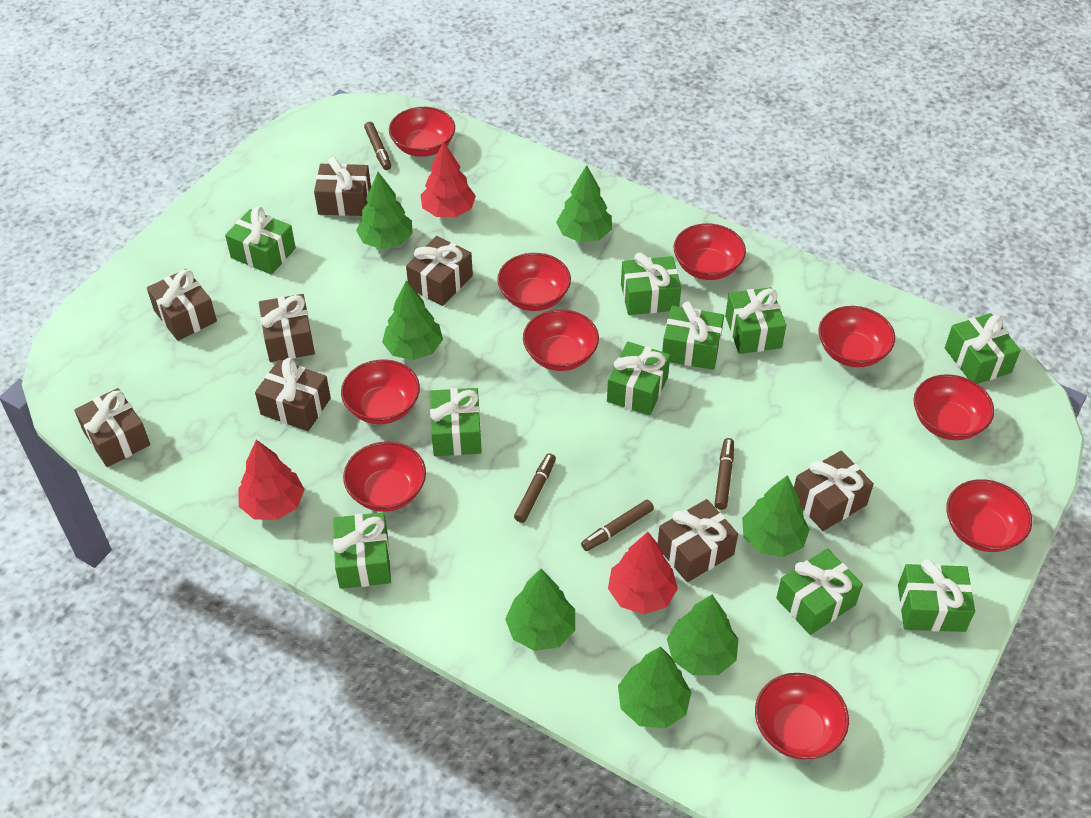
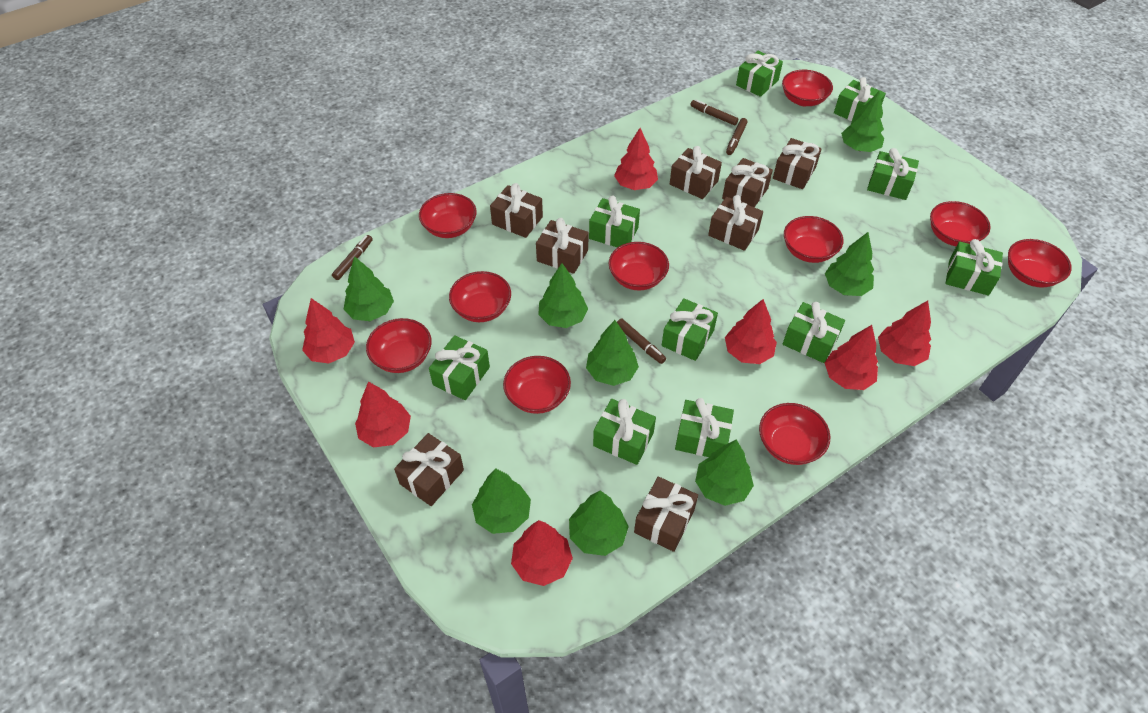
green tree: 7 -> 8
red tree: 3 -> 7

